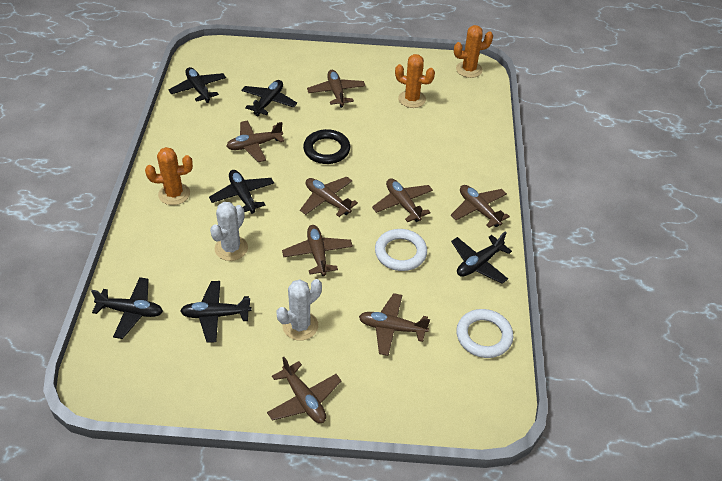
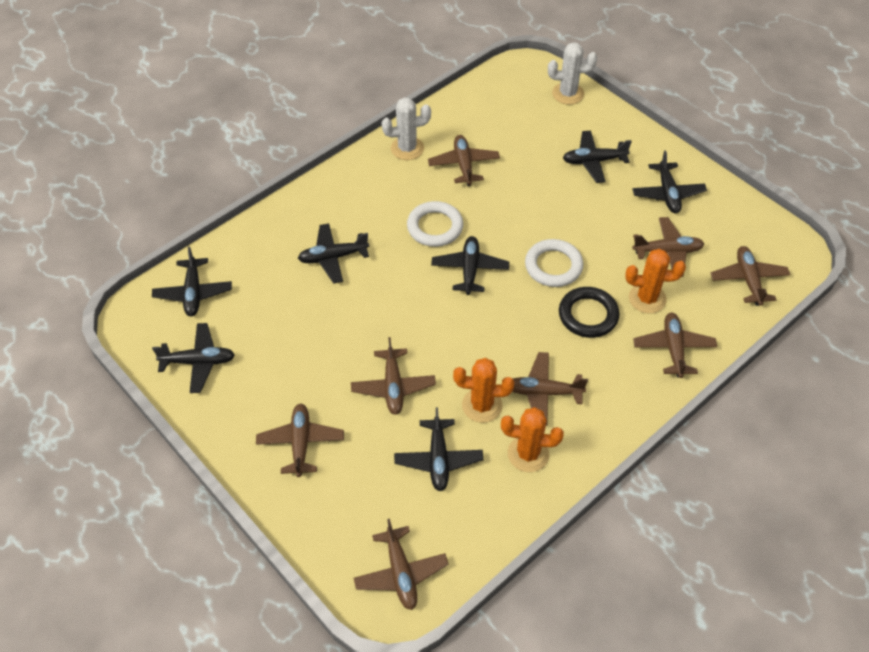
black plane: 6 -> 7

